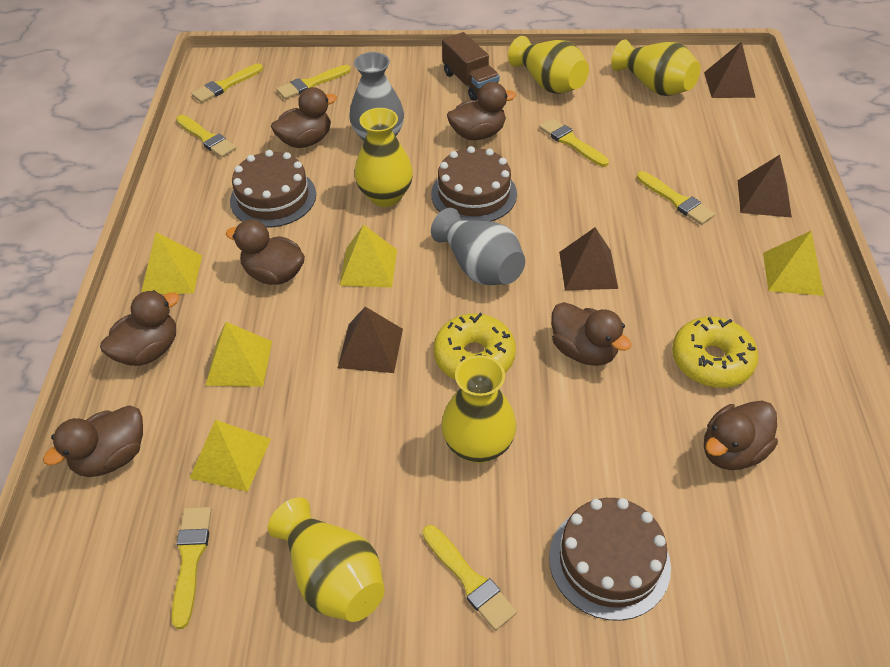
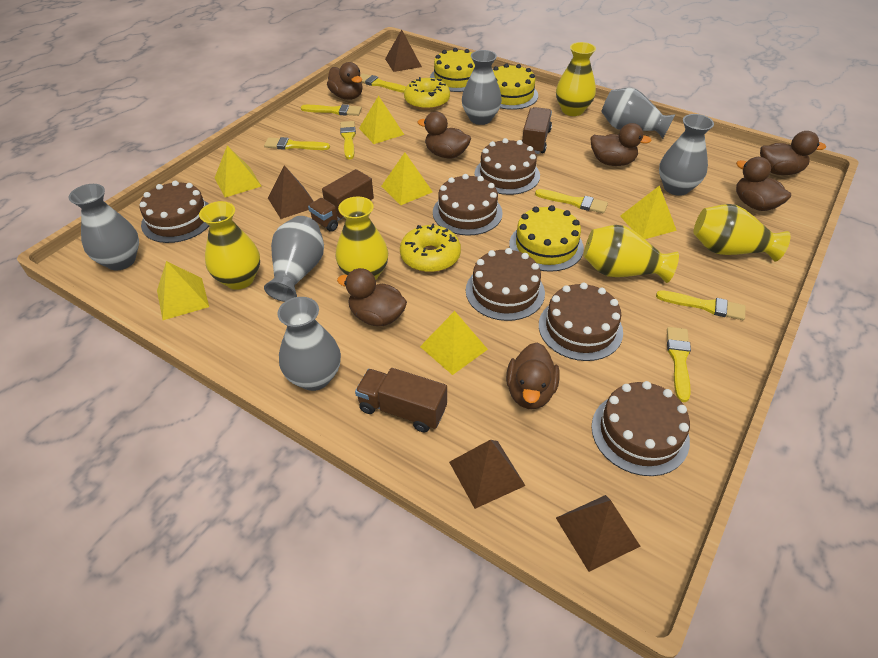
brown cake: 3 -> 6
brown truck: 1 -> 3
grey vase: 2 -> 6
yellow cake: 0 -> 3
yellow pyramid: 5 -> 6

